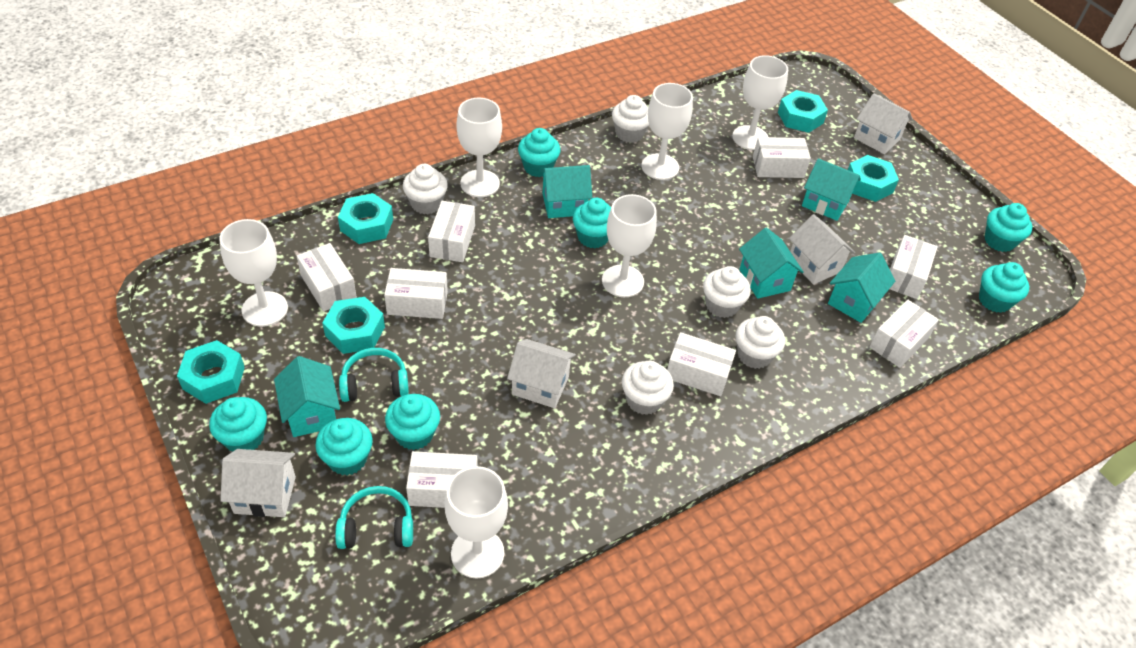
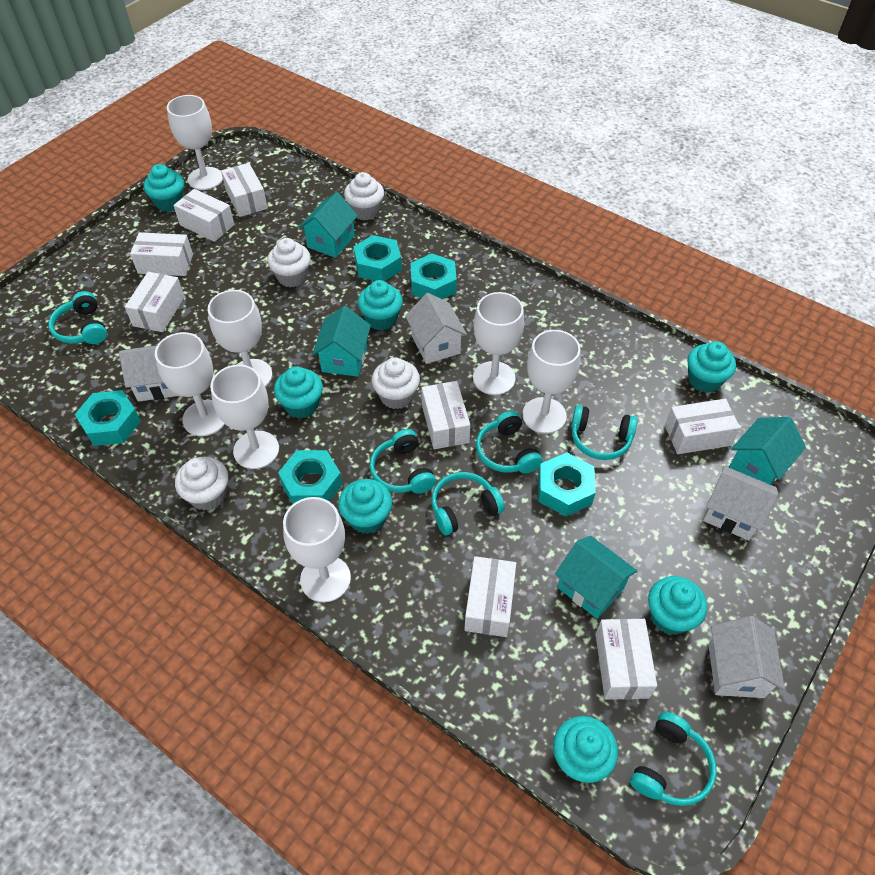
turquoise headphones: 2 -> 6
turquoise house: 5 -> 4
white cupcake: 5 -> 4
white goblet: 6 -> 7

